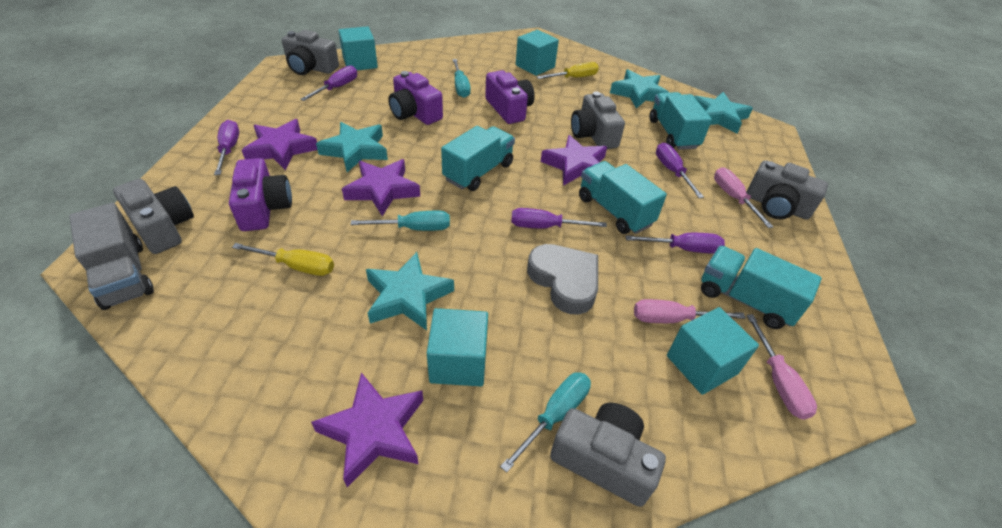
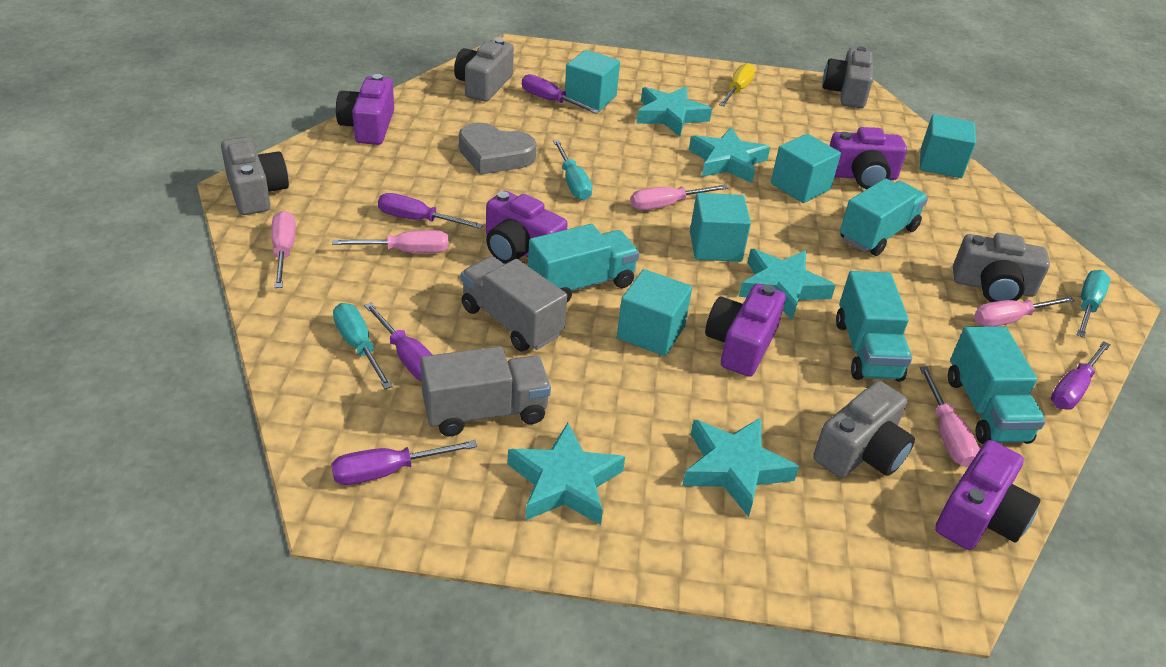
grey truck: 1 -> 2
pink screwdriver: 3 -> 5
purple camera: 3 -> 5
purple star: 4 -> 0
turquoise cube: 4 -> 5
turquoise star: 4 -> 5
yellow screwdriver: 2 -> 1

